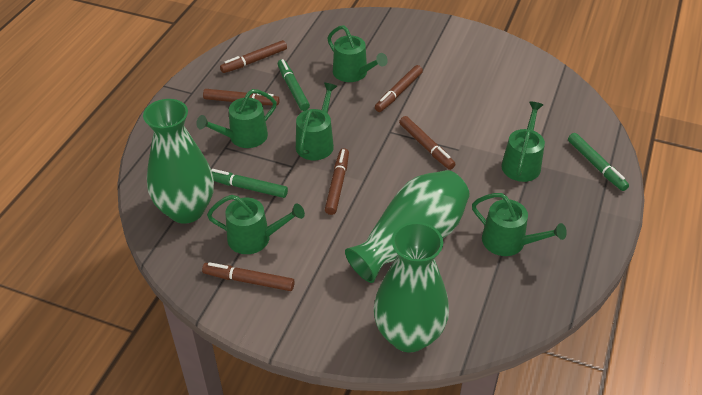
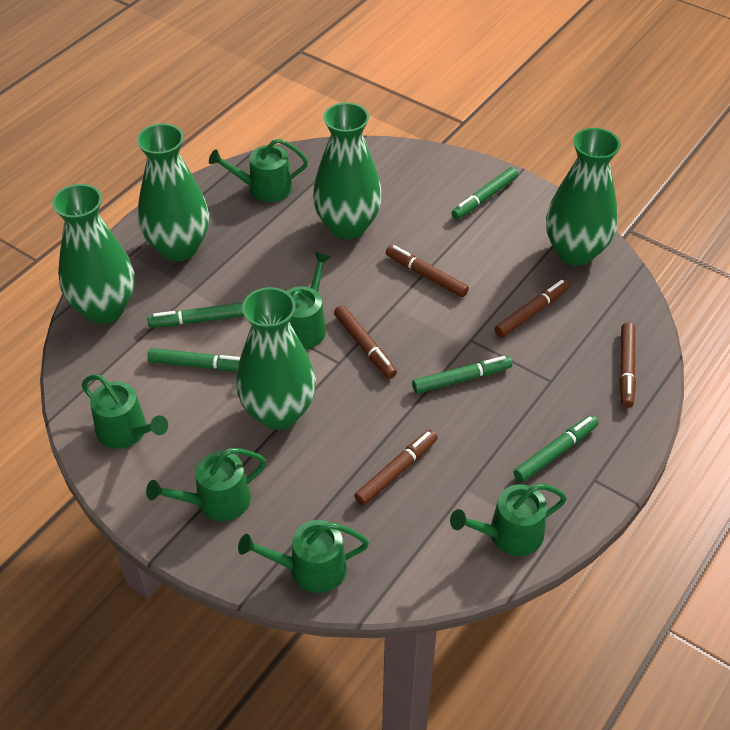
brown marker: 6 -> 5
green marker: 3 -> 5
green vase: 3 -> 5

